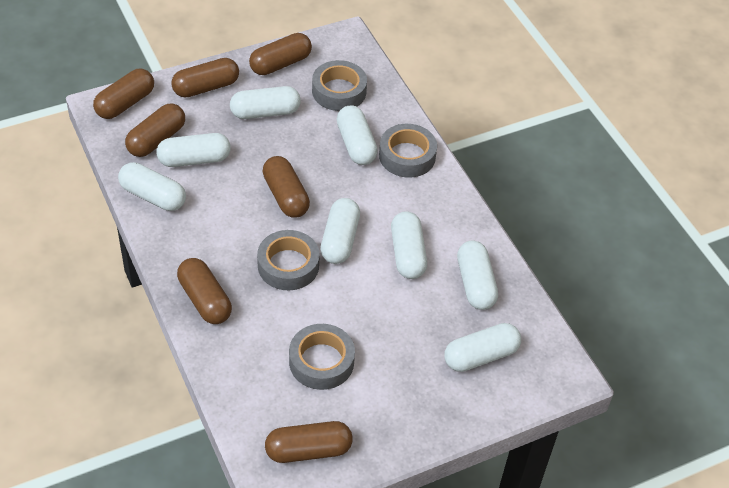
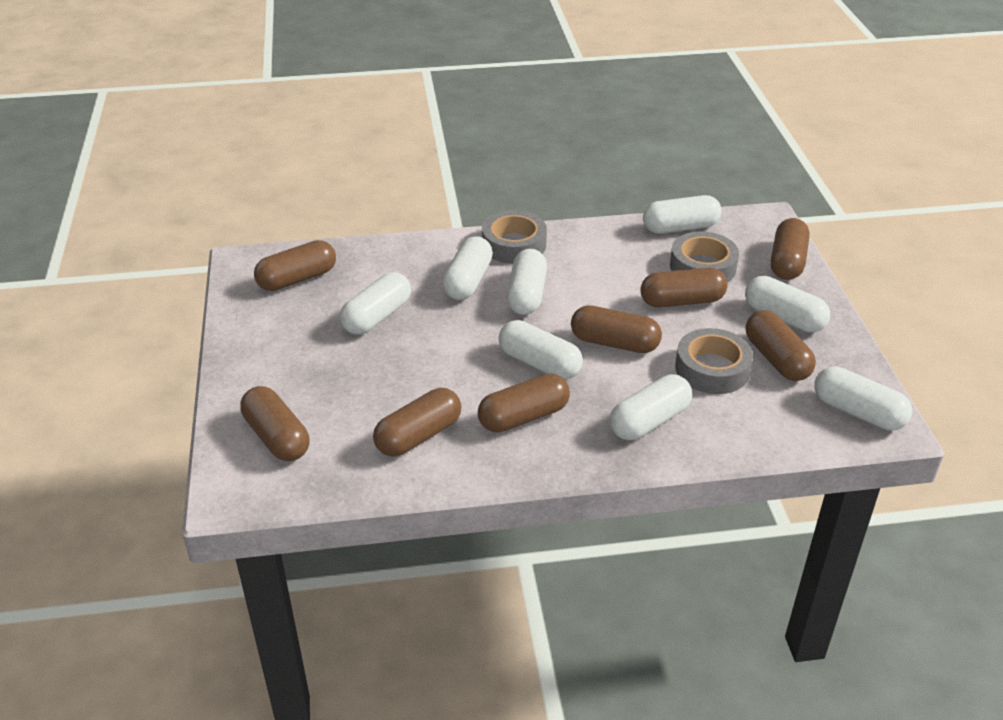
brown capsule: 7 -> 8
grey tape: 4 -> 3

